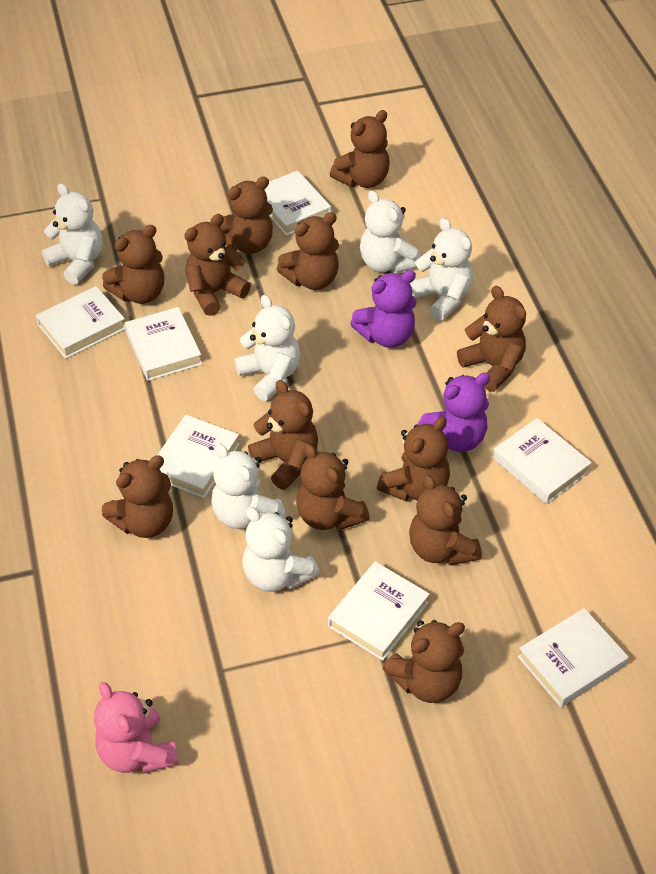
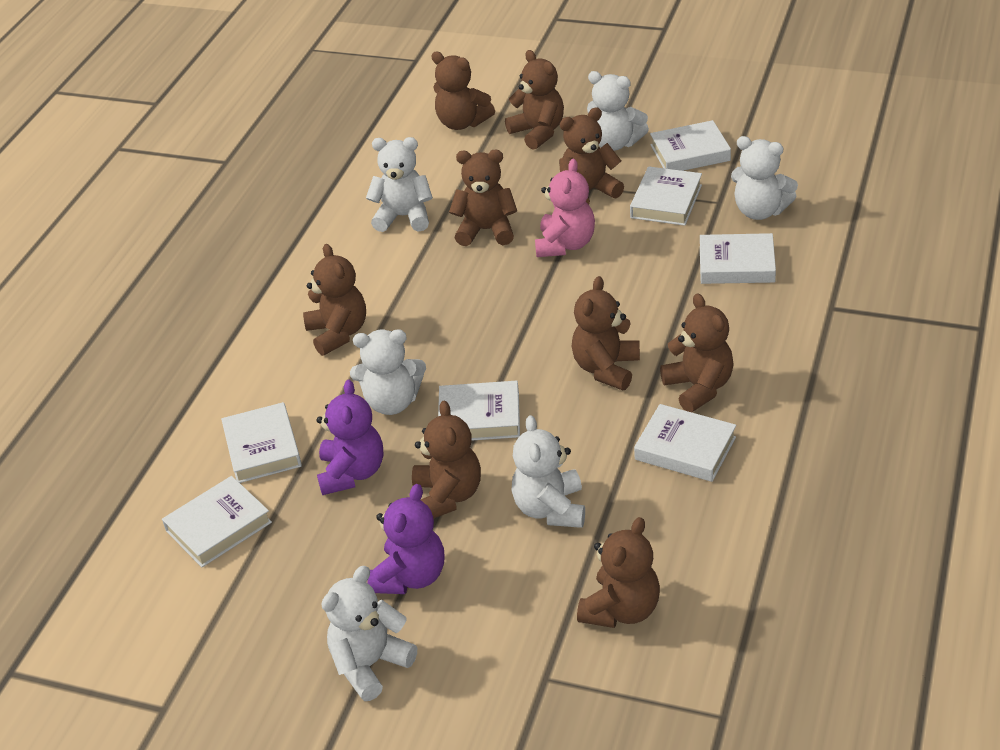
brown teddy bear: 12 -> 9

